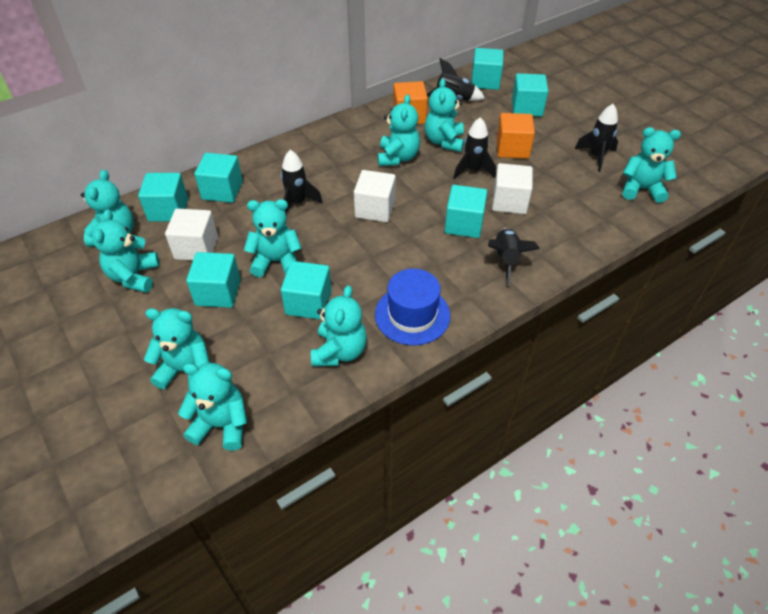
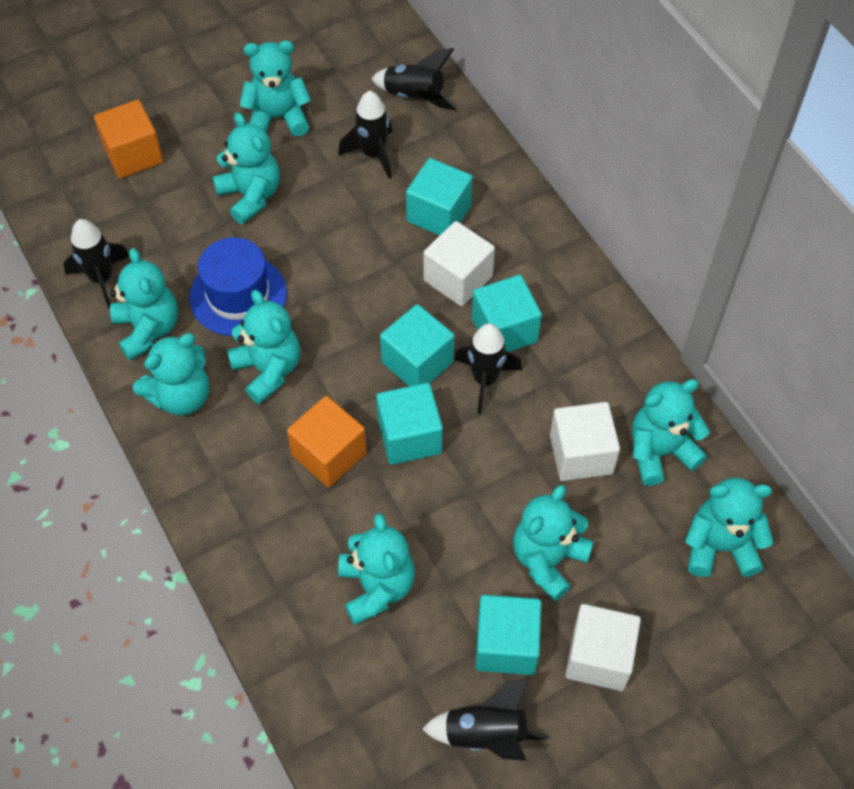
turquoise cube: 7 -> 5

